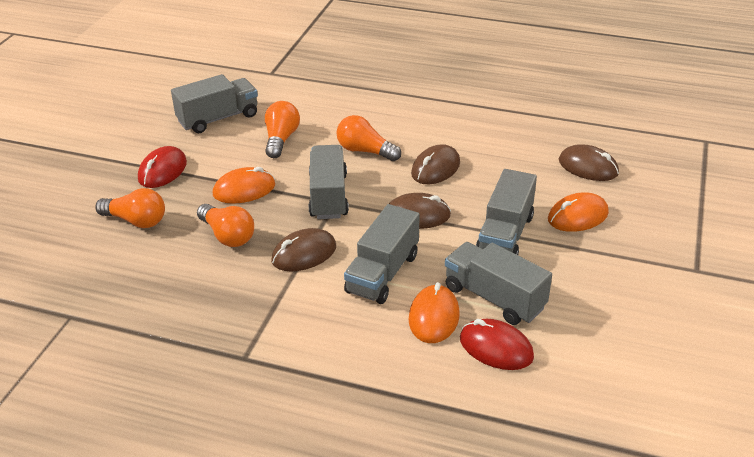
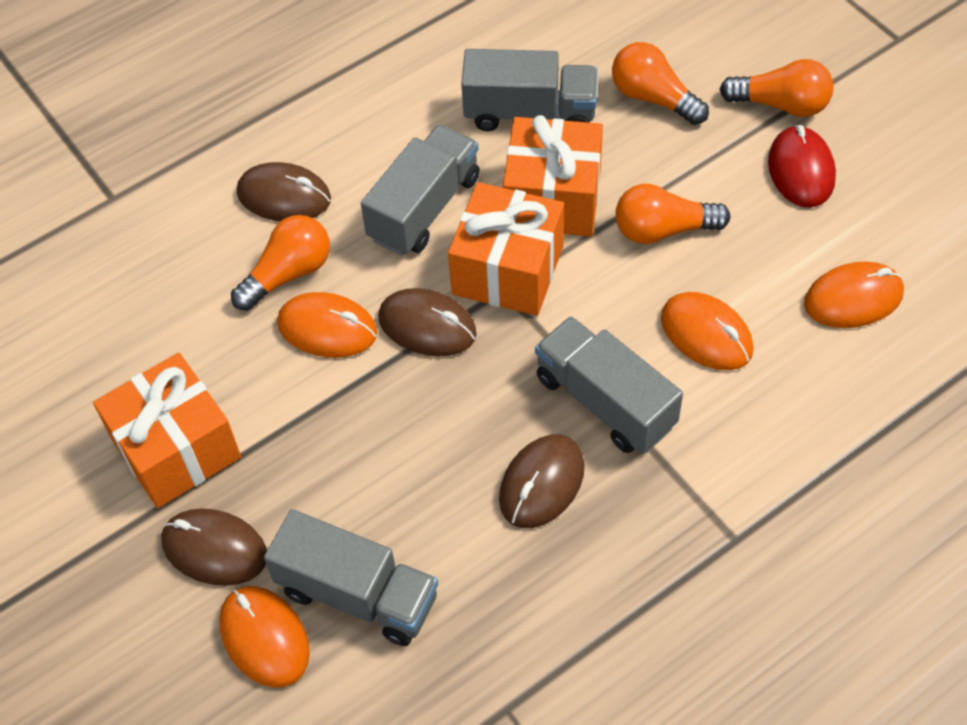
grey truck: 5 -> 4
orange gift: 0 -> 3
orange mouse: 3 -> 4
red mouse: 2 -> 1

